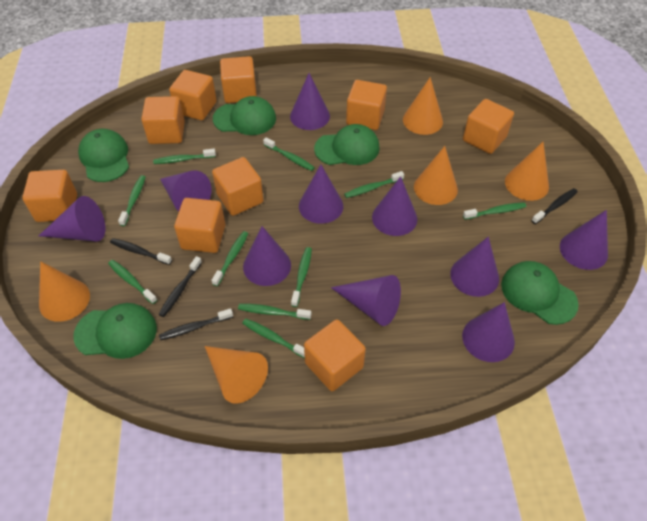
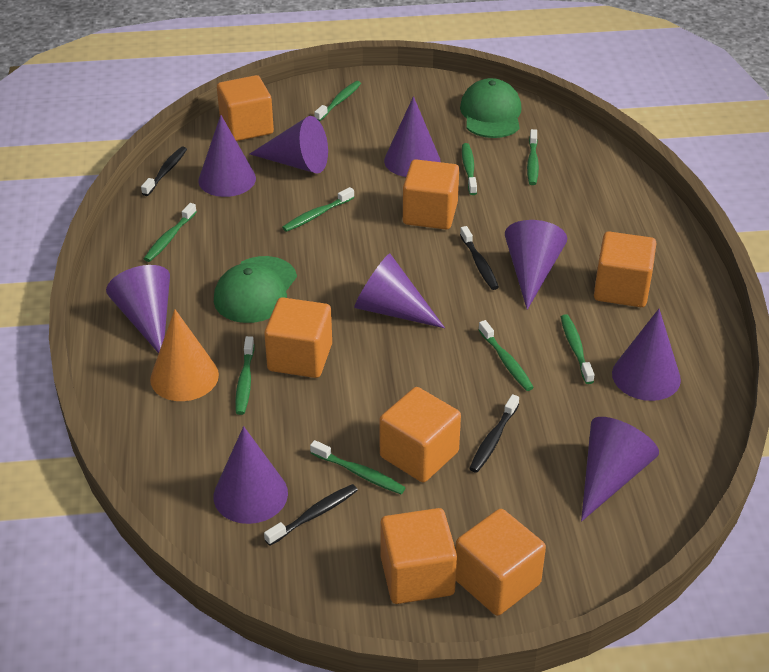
green cap: 5 -> 2
green toothbrush: 10 -> 9
orange cone: 5 -> 1
orange cube: 9 -> 7
purple cone: 10 -> 9

